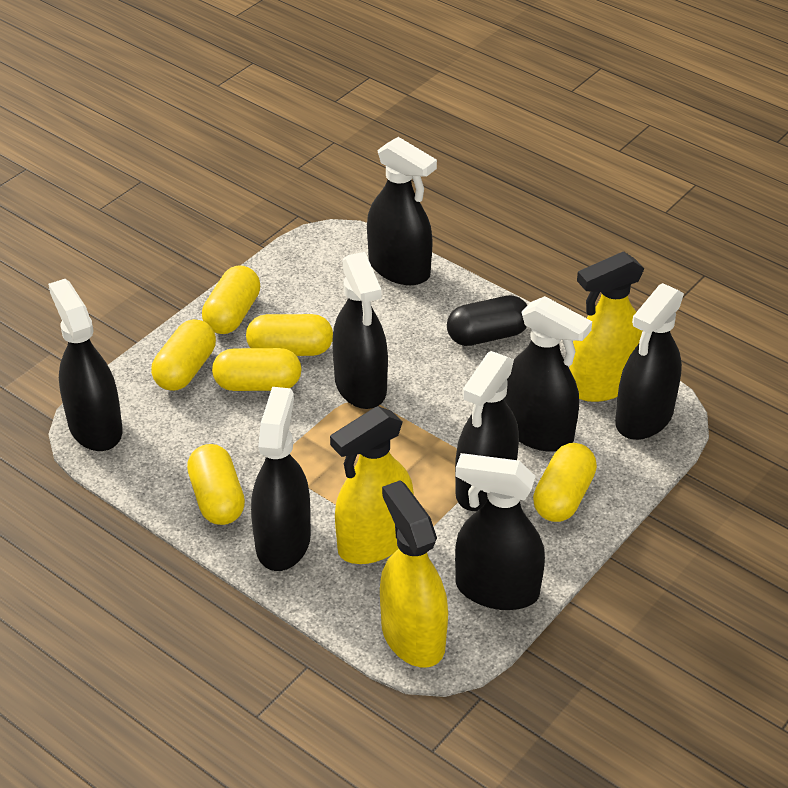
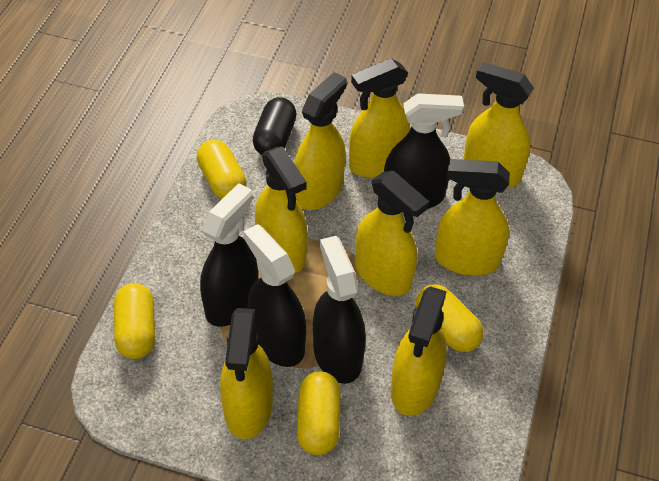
black spray bottle: 8 -> 4
yellow capsule: 6 -> 4
yellow spray bottle: 3 -> 8

